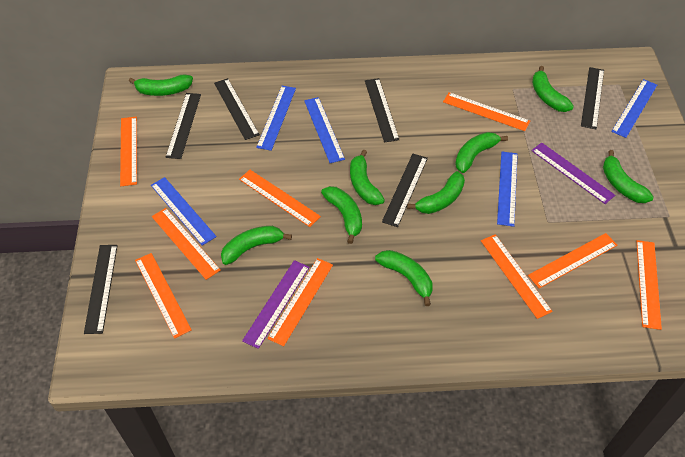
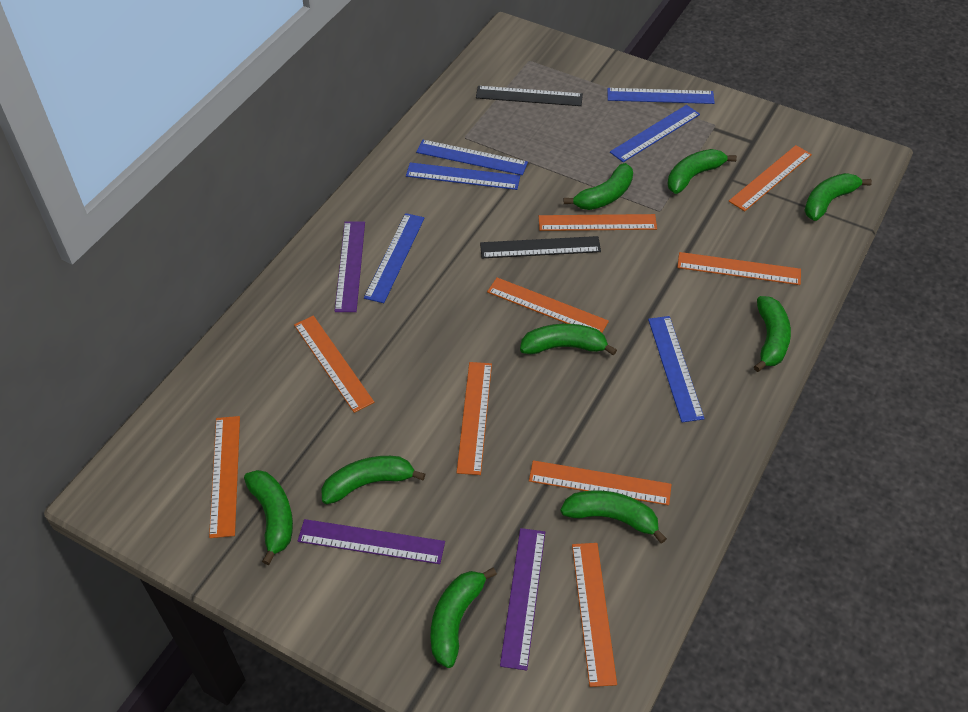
black ruler: 6 -> 2
blue ruler: 5 -> 6
purple ruler: 2 -> 3

